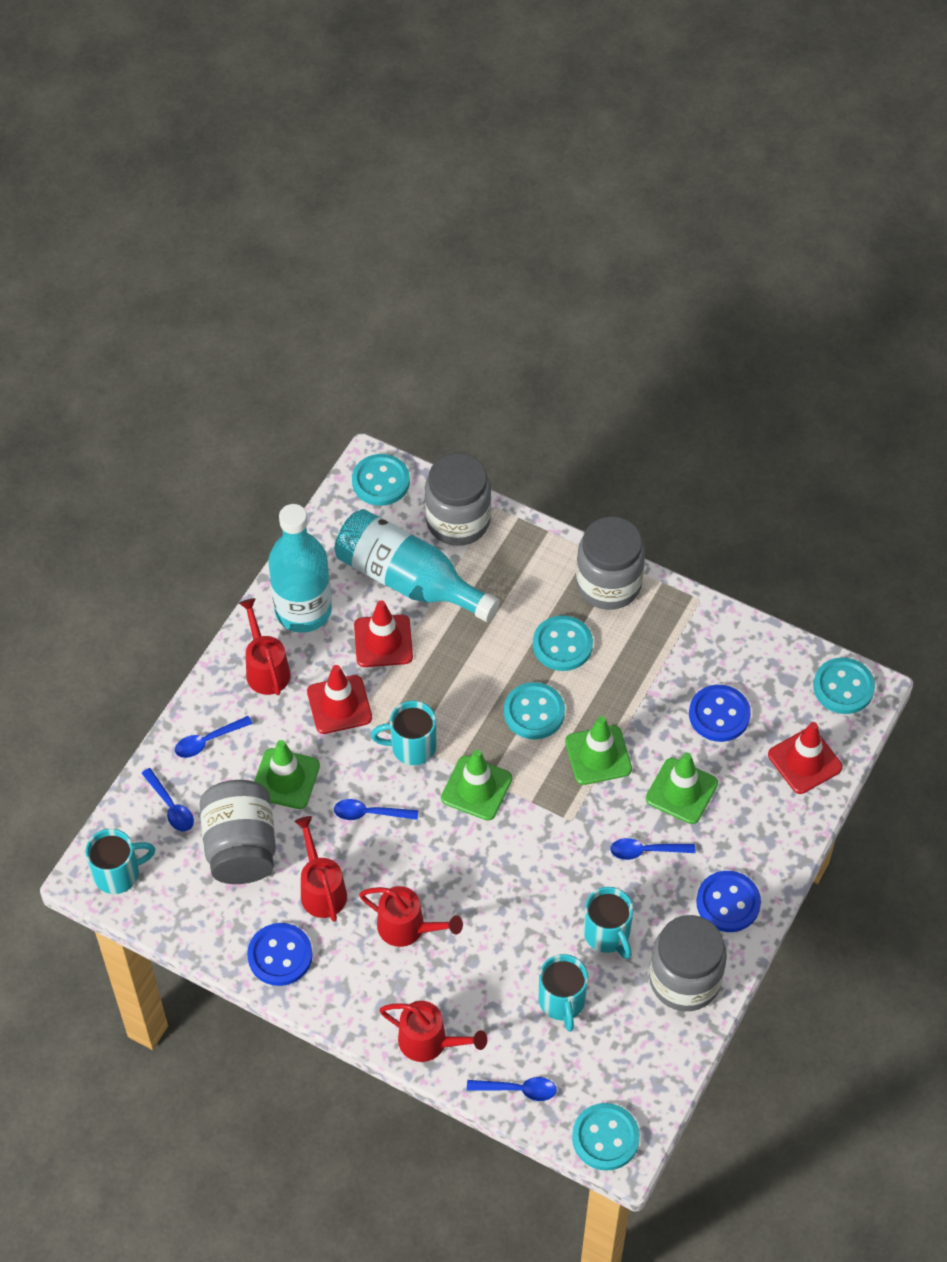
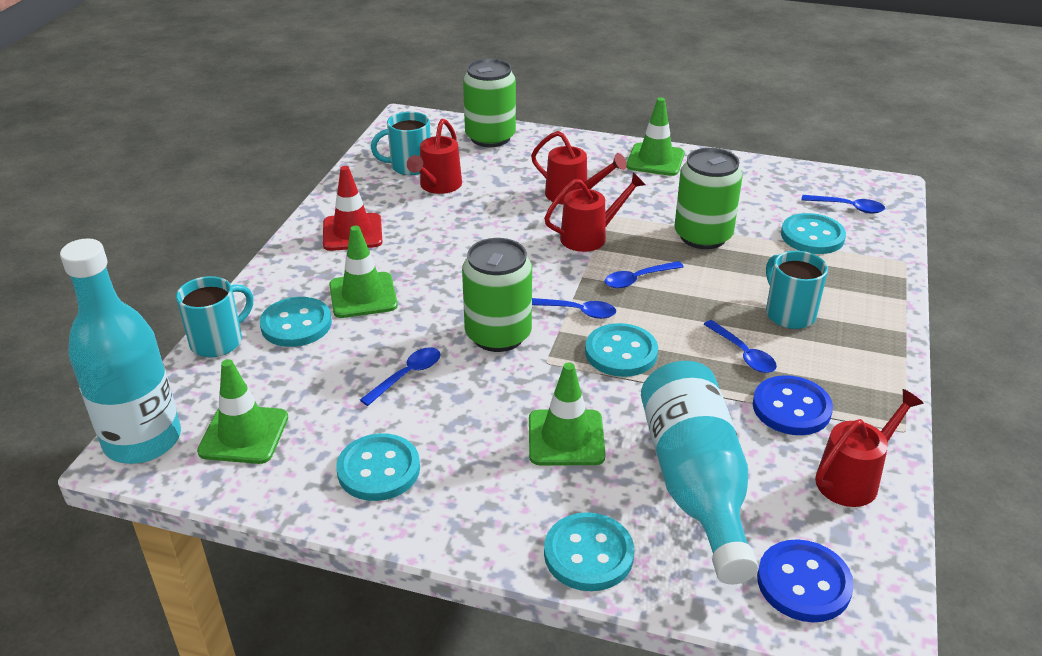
blue button: 3 -> 2
green can: 0 -> 3
grey jar: 4 -> 0
red traffic cone: 3 -> 1
turquoise mug: 4 -> 3

